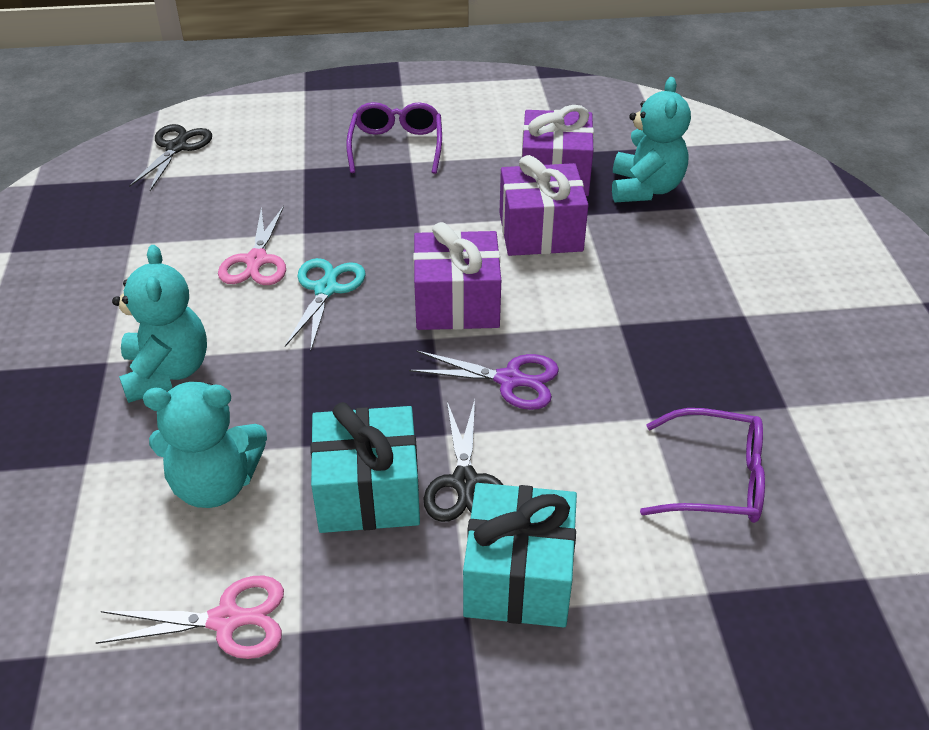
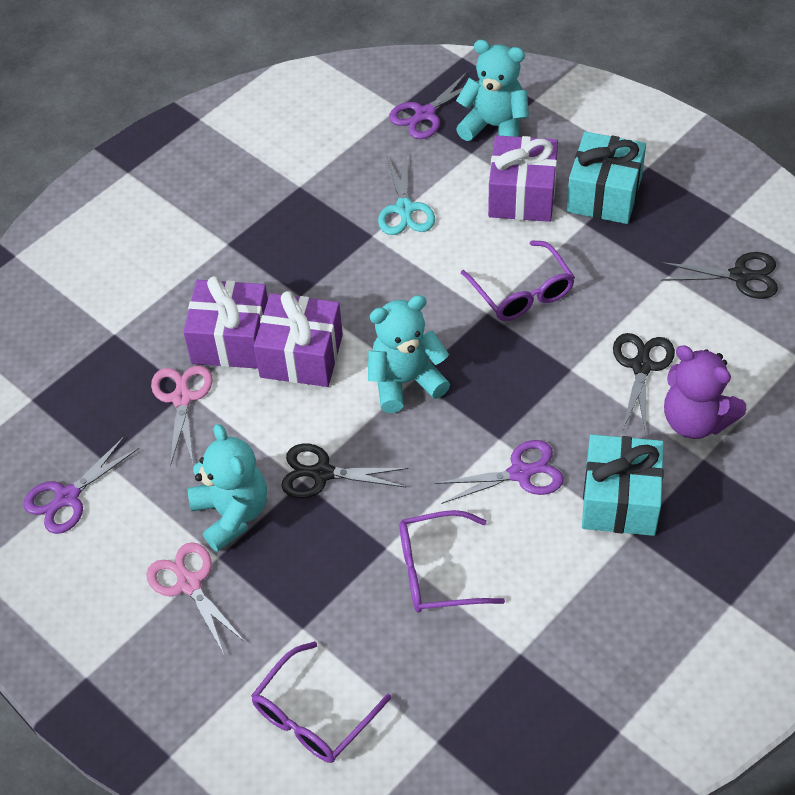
black scissors: 2 -> 3
purple glasses: 2 -> 3
purple scissors: 1 -> 3
purple teddy bear: 0 -> 1

